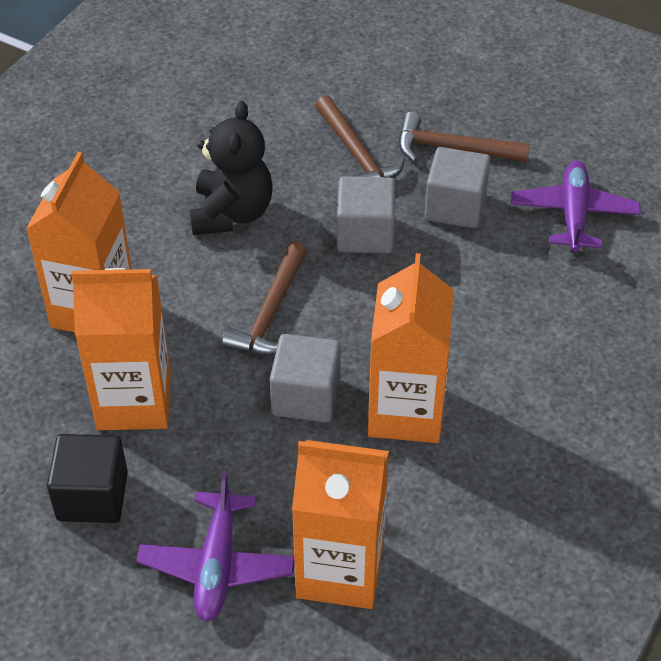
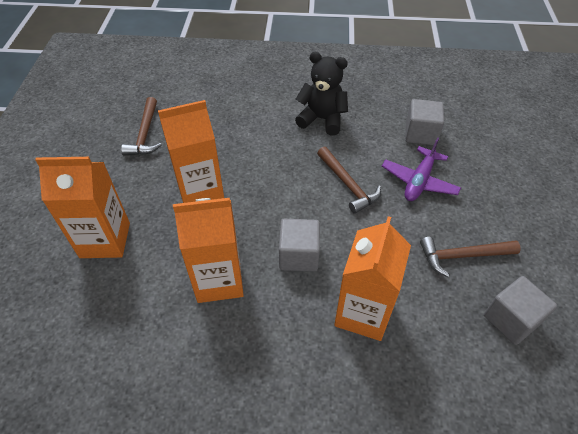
black cube: 1 -> 0
purple plane: 2 -> 1

